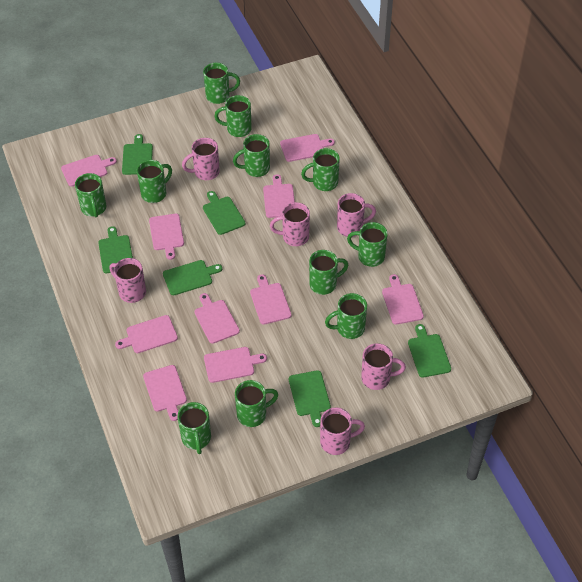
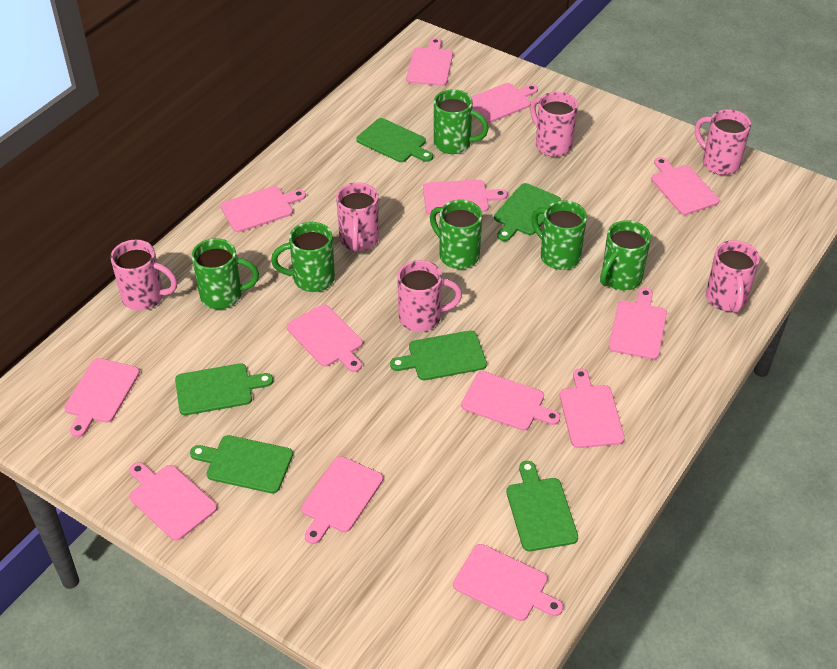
green mug: 11 -> 6
pink cutting board: 10 -> 13

